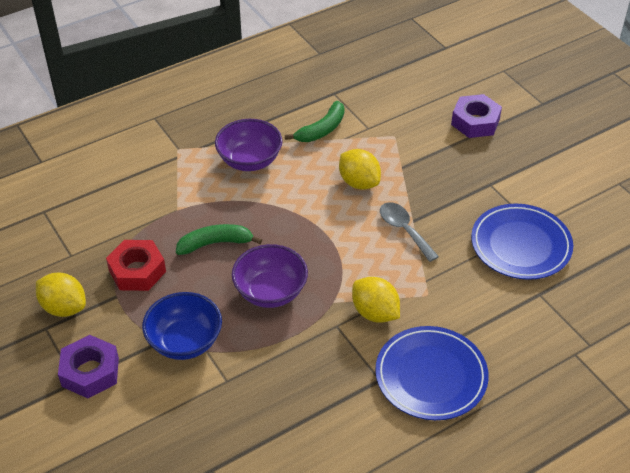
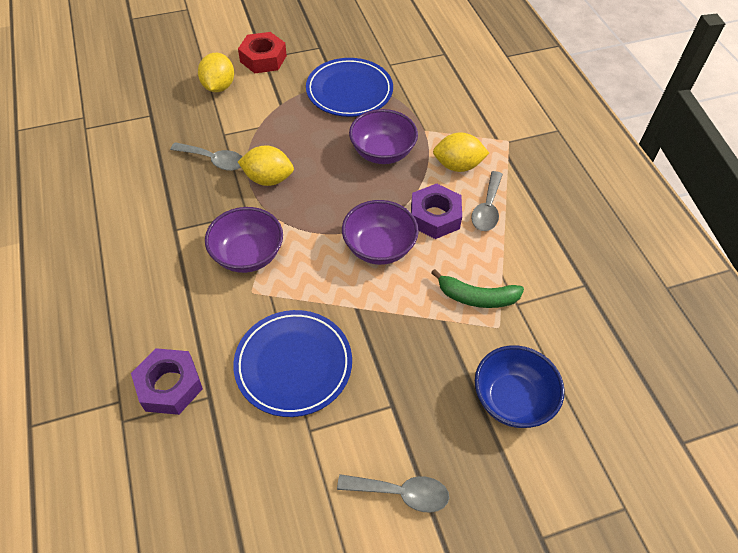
green banana: 2 -> 1
grey spoon: 1 -> 3
purple bowl: 2 -> 3

